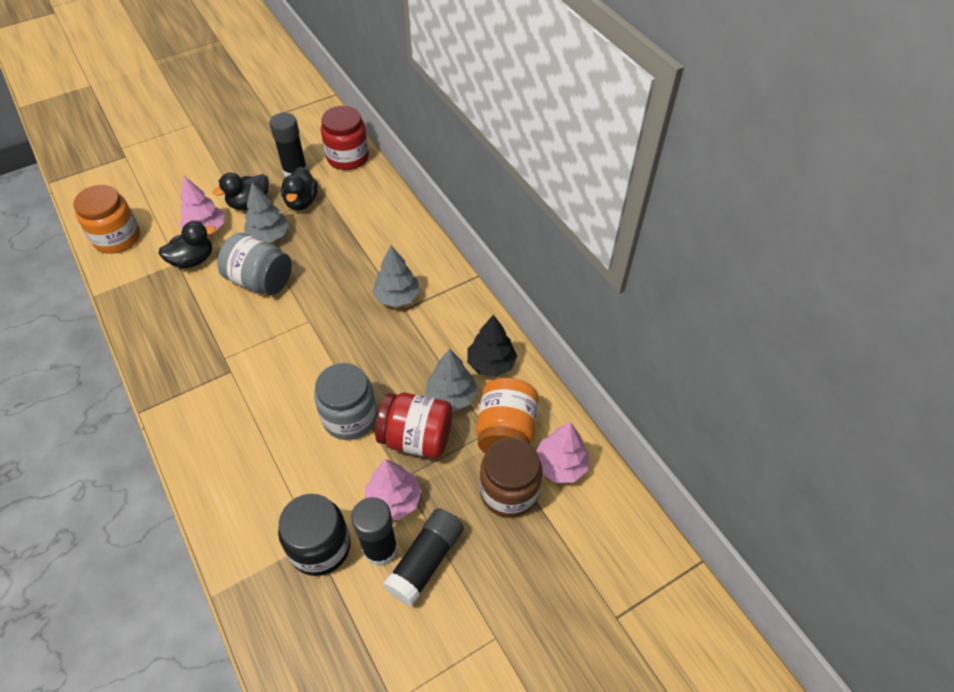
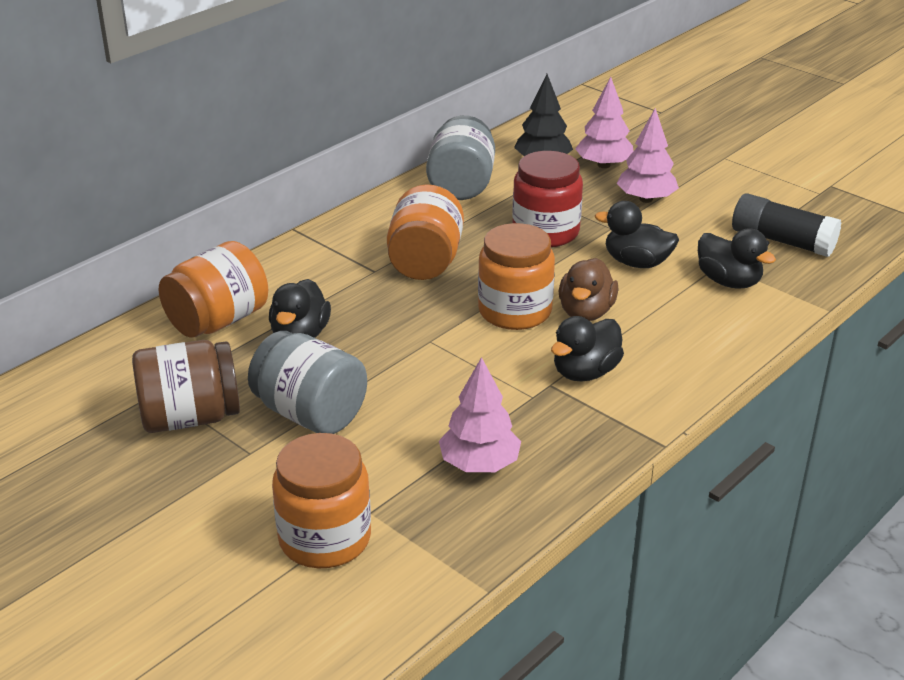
black duck: 3 -> 4
black glue stick: 3 -> 1
black jar: 1 -> 0
brown duck: 0 -> 1
grey tree: 3 -> 0
orange jar: 2 -> 4
red jar: 2 -> 1

